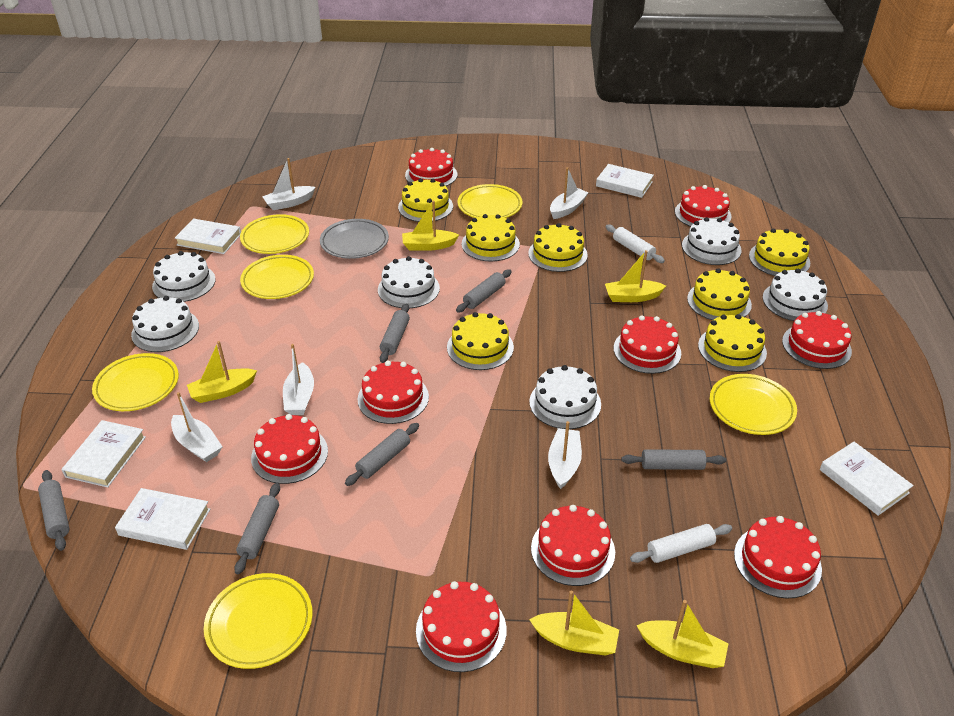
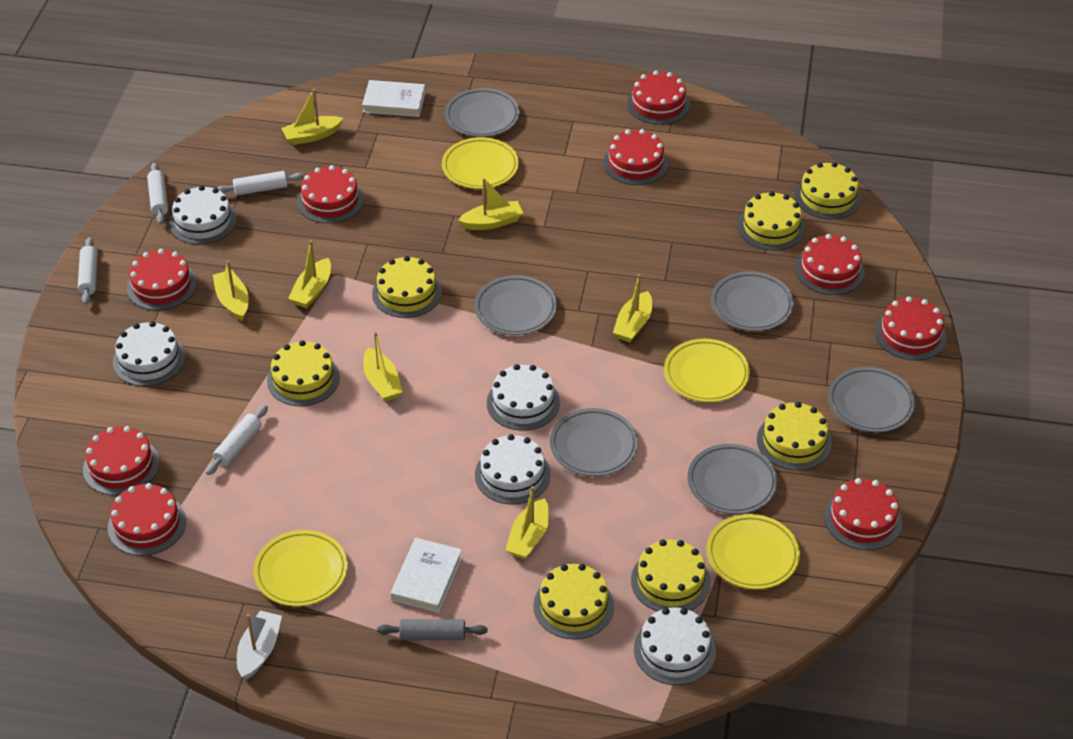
grey plate: 1 -> 6
grey rolling pin: 6 -> 1
white boat: 5 -> 1
white book: 5 -> 2
white cake: 6 -> 5
white rolling pin: 2 -> 4
yellow boat: 5 -> 7
yellow plate: 6 -> 4

